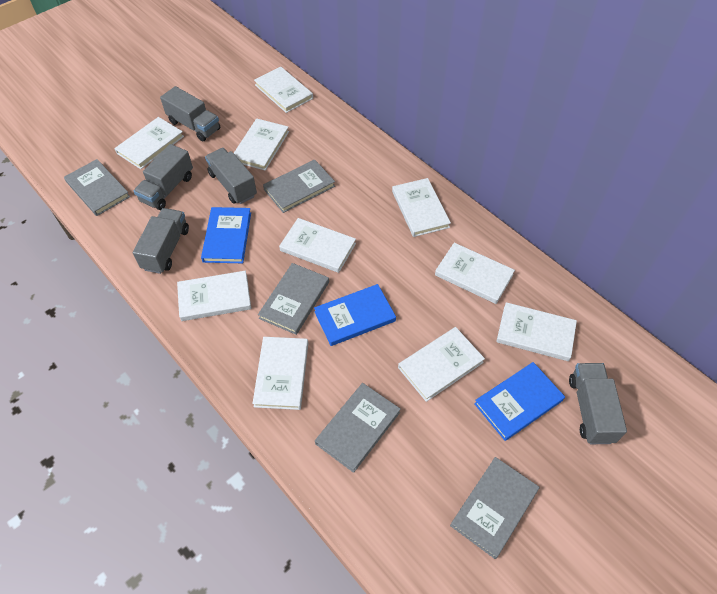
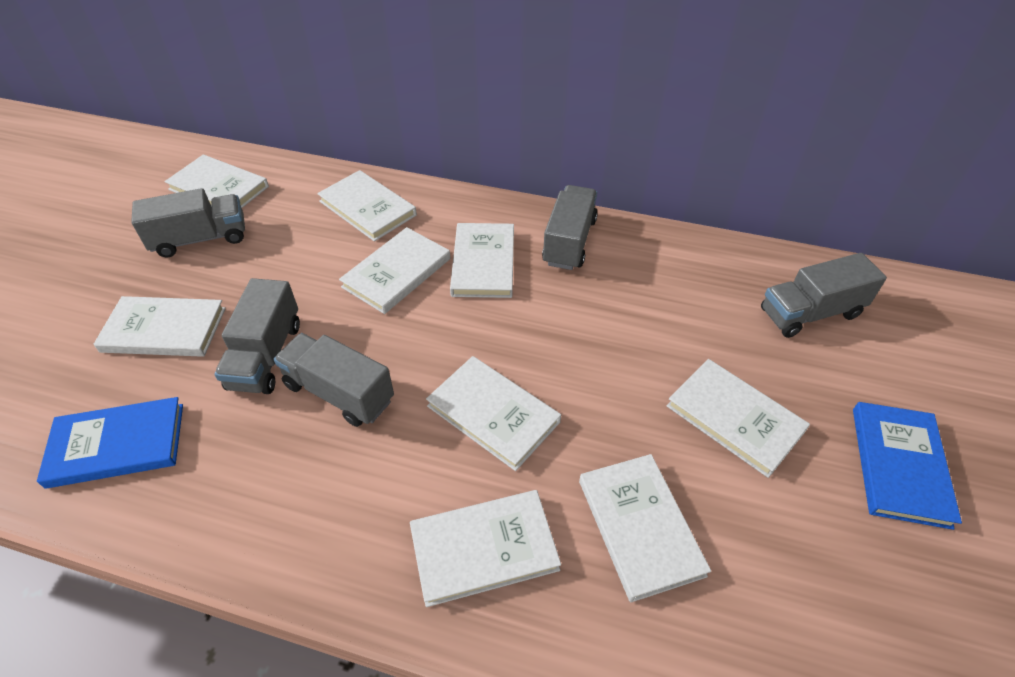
blue book: 3 -> 2
grey book: 5 -> 0
white book: 10 -> 9

